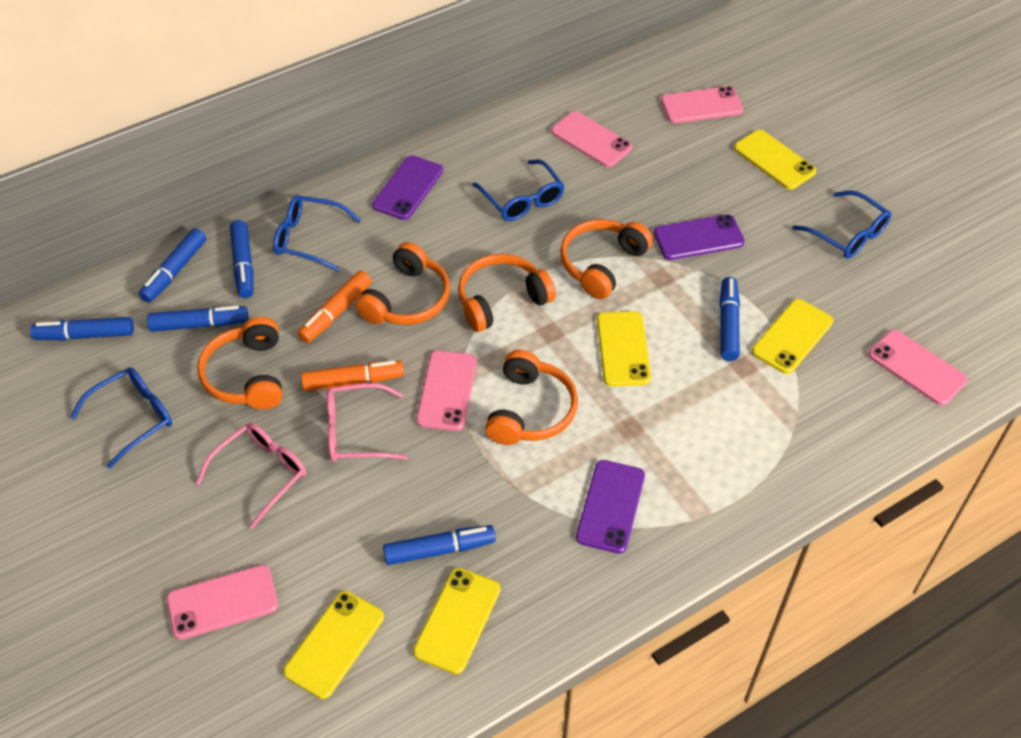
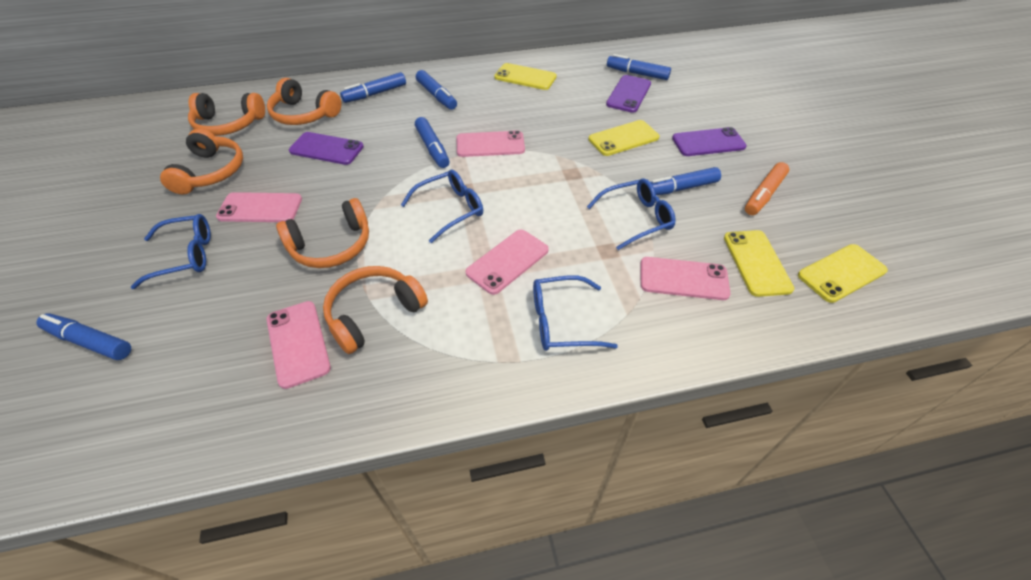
orange marker: 2 -> 1
pink glasses: 2 -> 0
yellow phone: 5 -> 4

